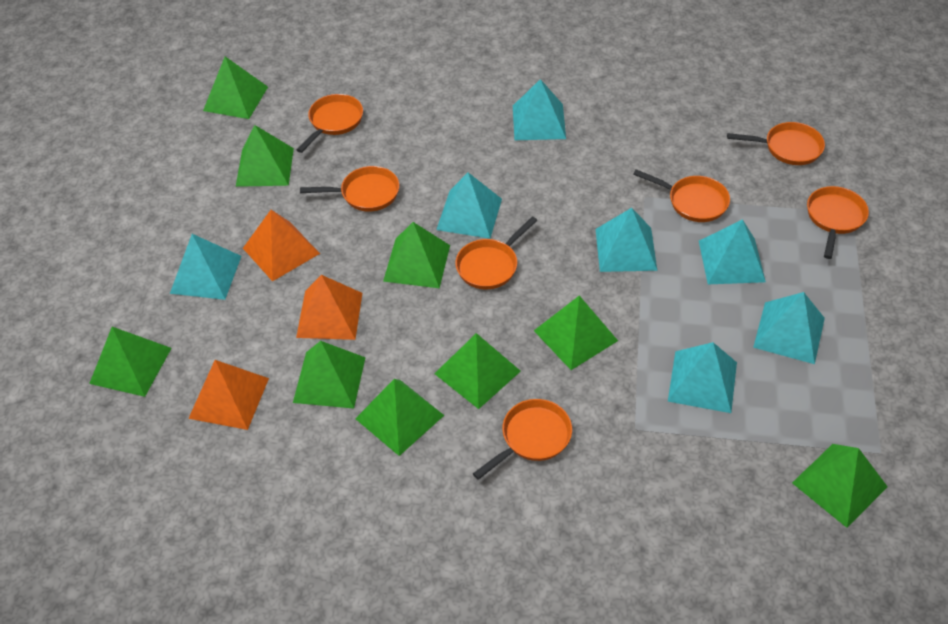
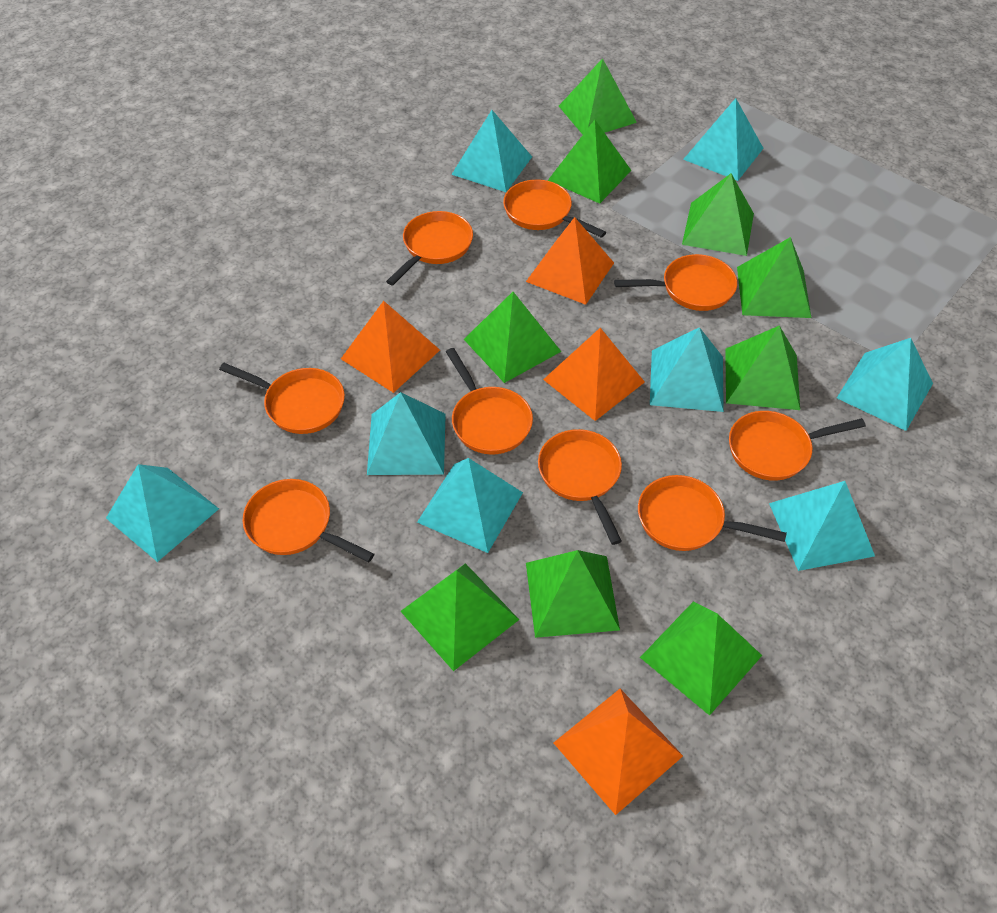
orange pan: 7 -> 9
orange pyramid: 3 -> 4
turquoise pyramid: 7 -> 8

